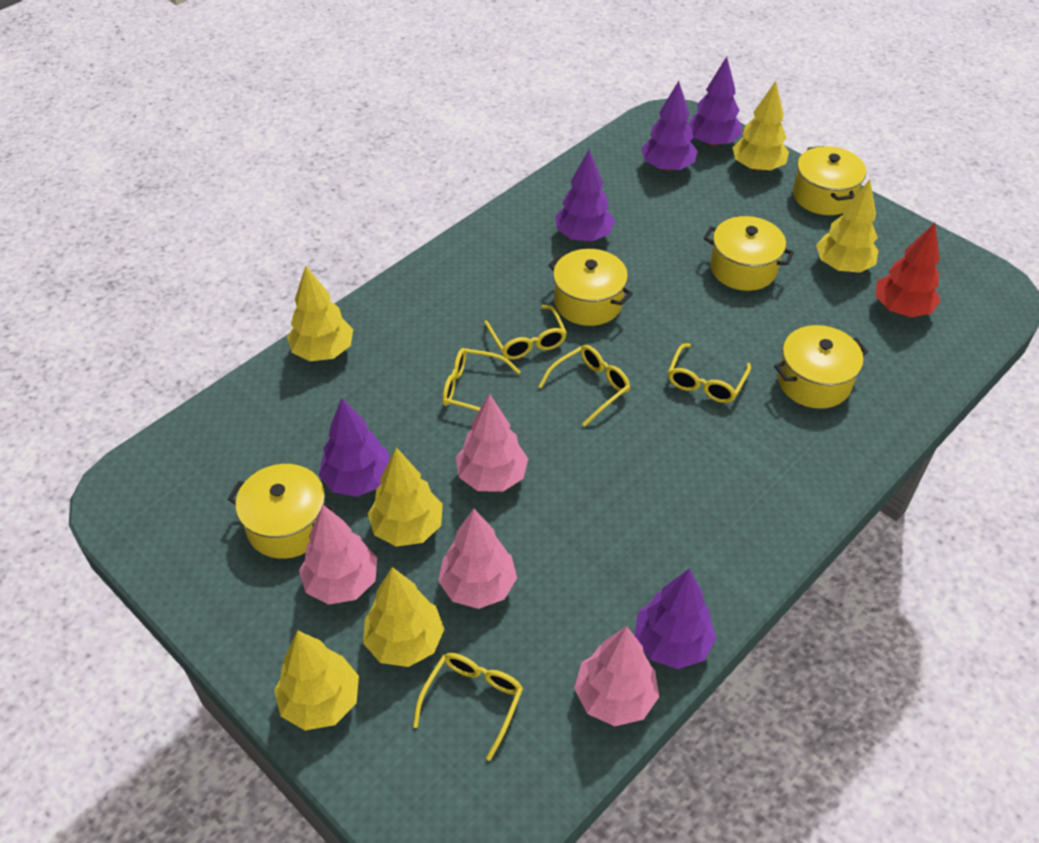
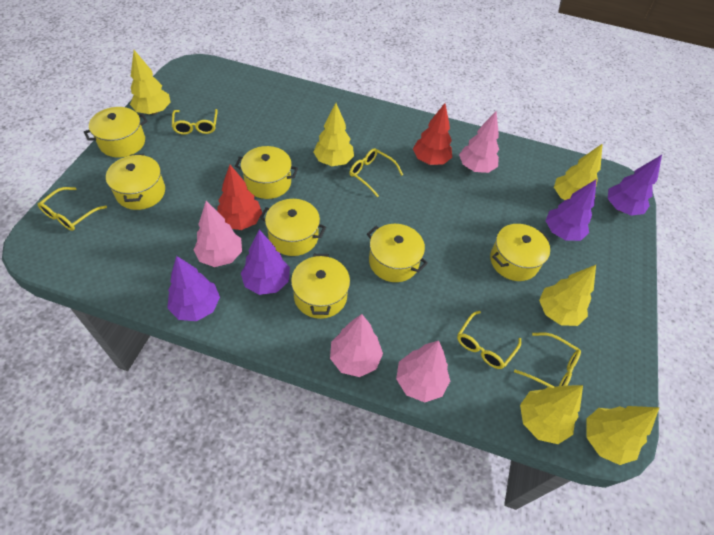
purple tree: 5 -> 4
red tree: 1 -> 2
yellow pot: 5 -> 7

